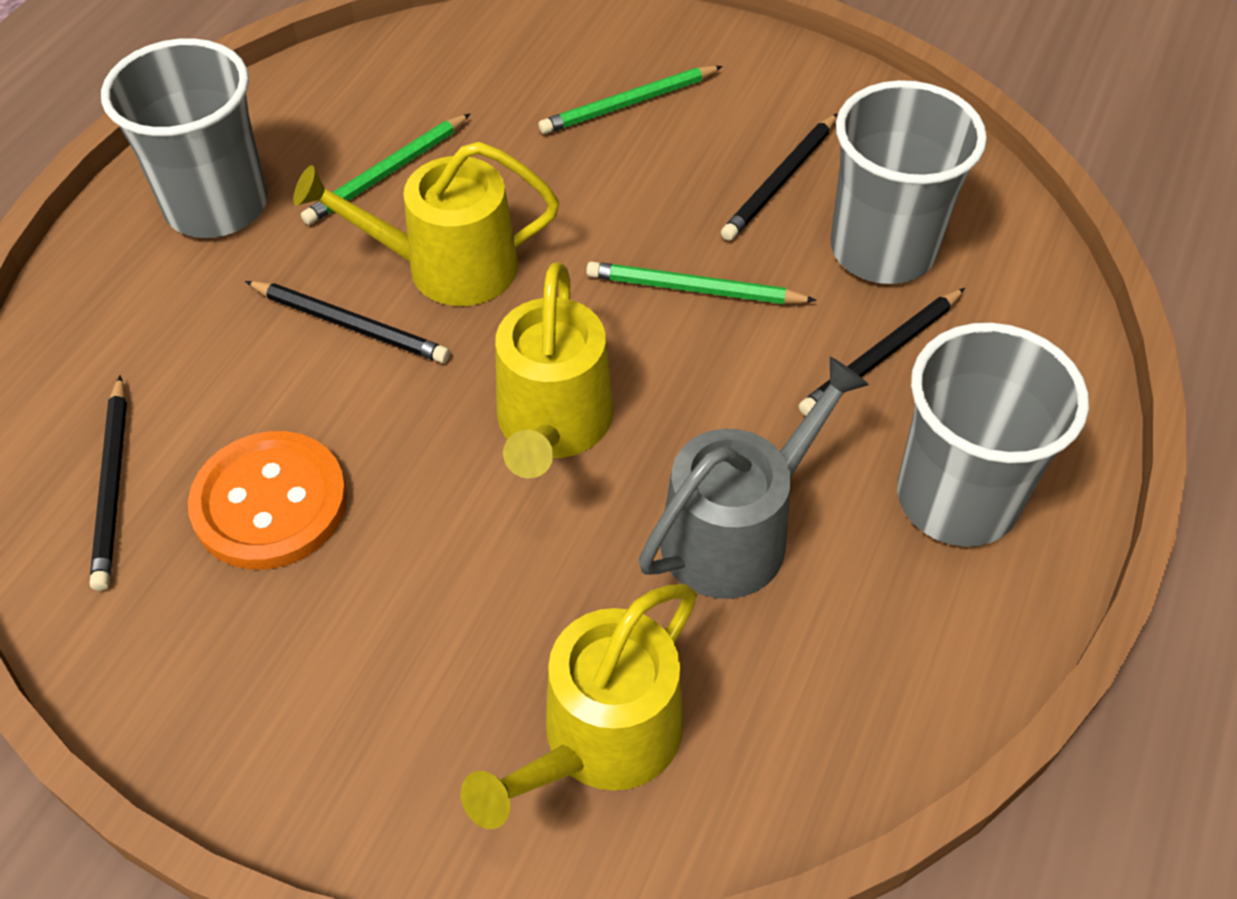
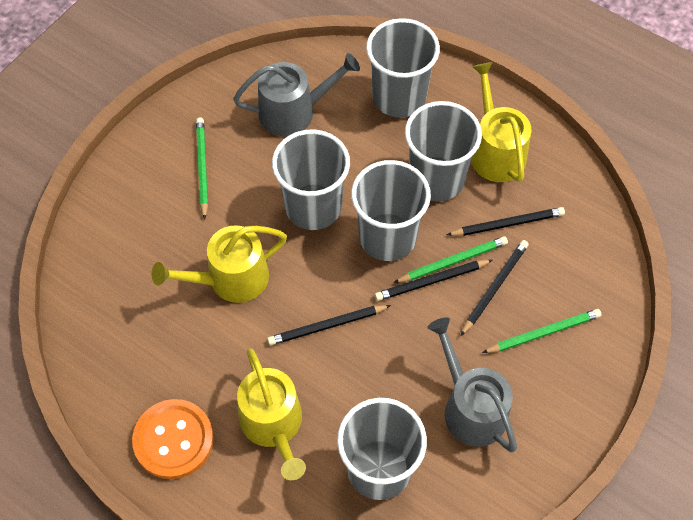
grey cup: 3 -> 5
grey watering can: 1 -> 2

